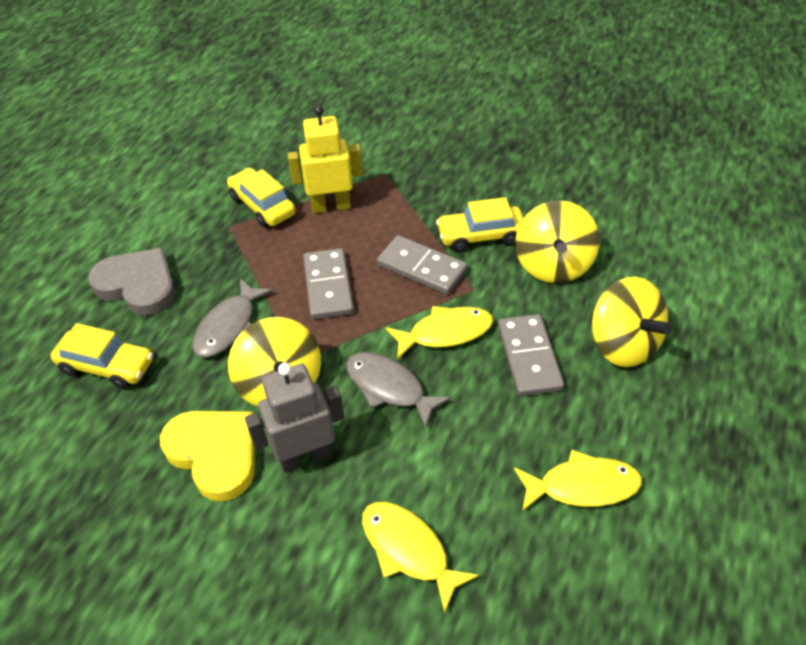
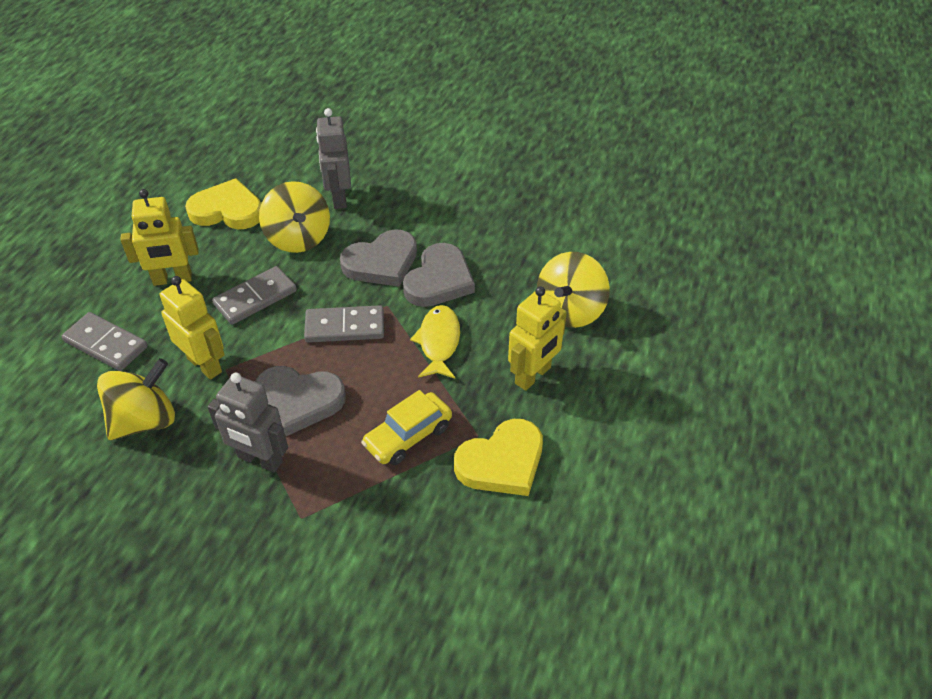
grey fish: 2 -> 0
grey heart: 1 -> 3
grey robot: 1 -> 2
yellow car: 3 -> 1
yellow fish: 3 -> 1
yellow heart: 1 -> 2
yellow robot: 1 -> 3

